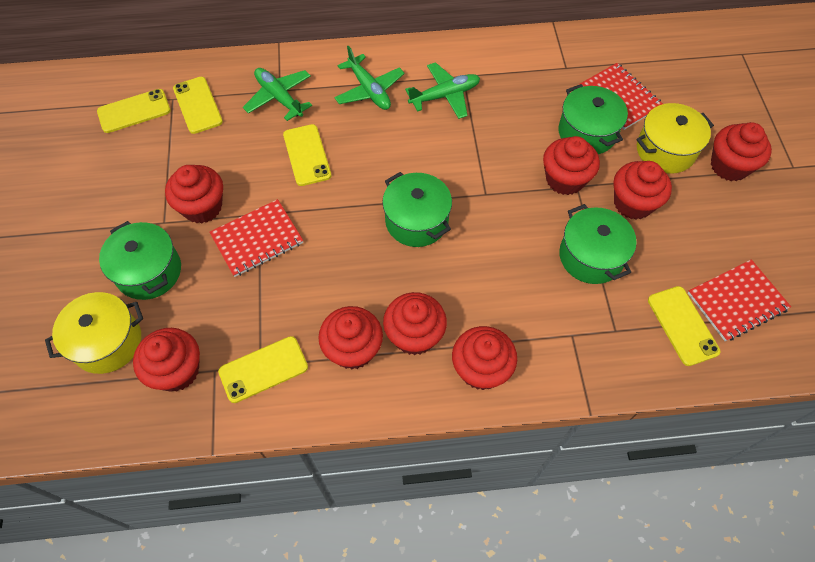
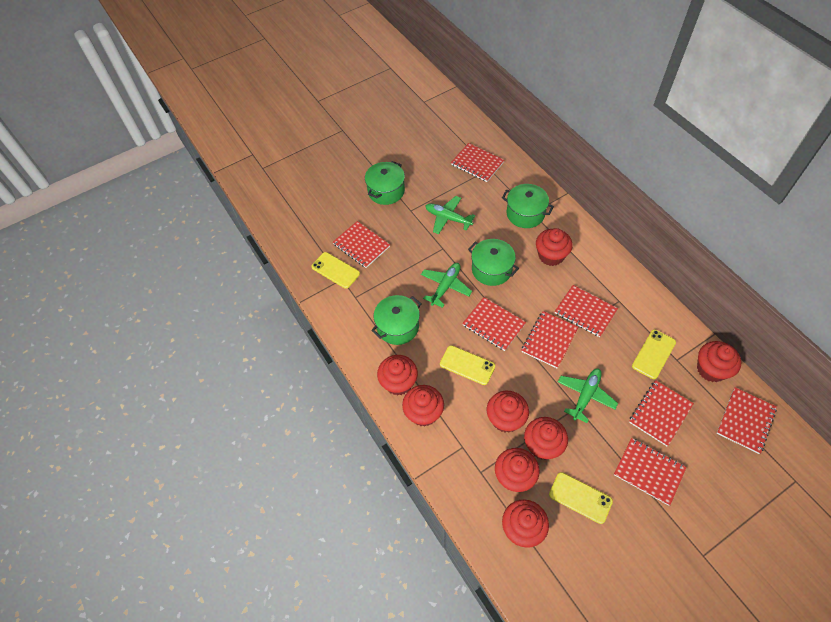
red notebook: 3 -> 8
yellow phone: 5 -> 4
yellow pot: 2 -> 0

